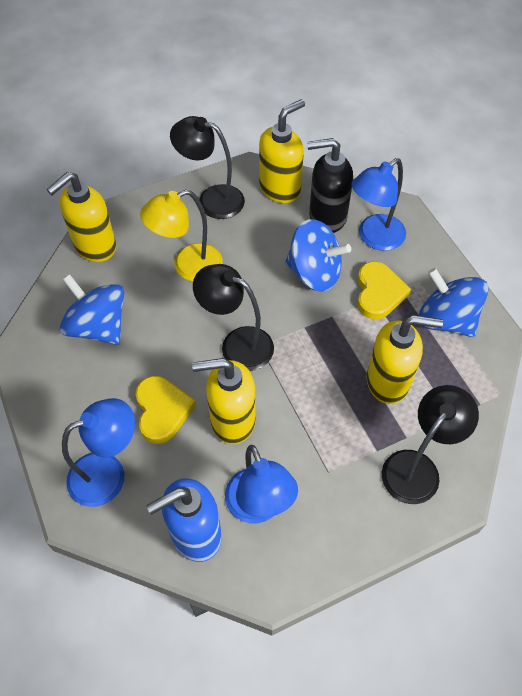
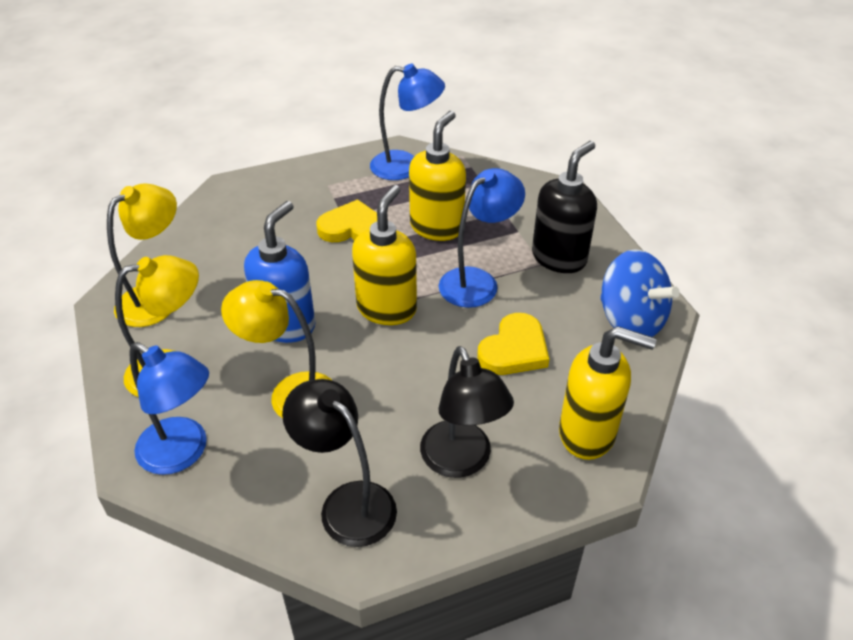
black lamp: 3 -> 2
blue spinning top: 3 -> 1
yellow lamp: 1 -> 3
yellow soap dispenser: 4 -> 3

